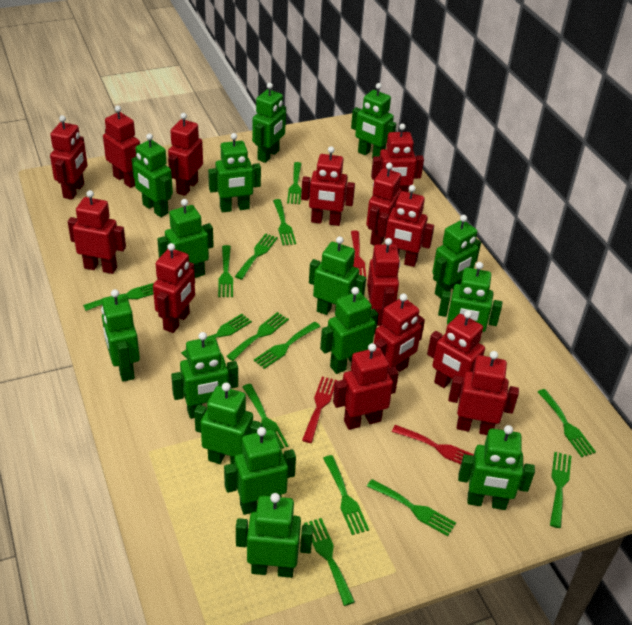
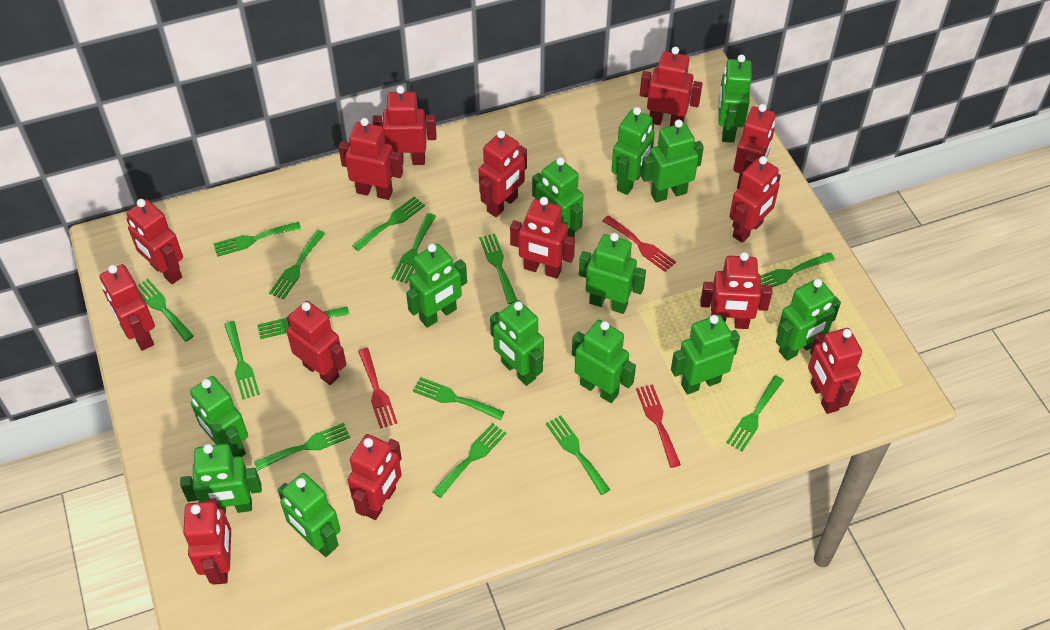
green robot: 15 -> 13

